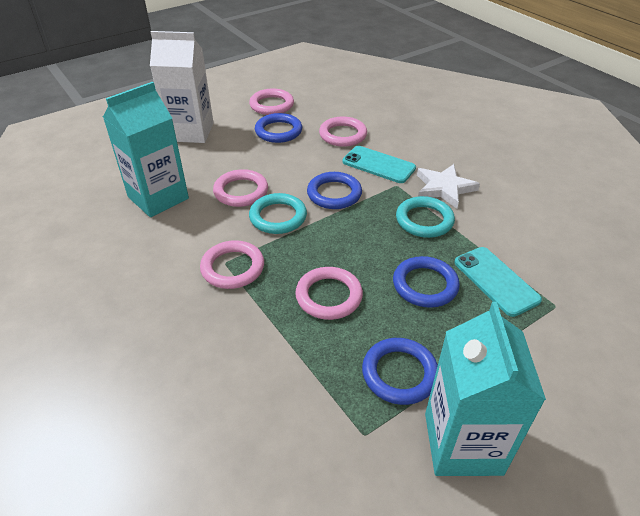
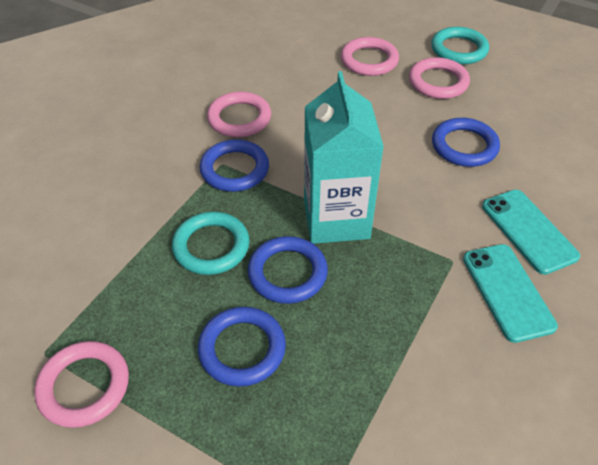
pink ring: 5 -> 4
turquoise carton: 2 -> 1
white carton: 1 -> 0
white star: 1 -> 0

